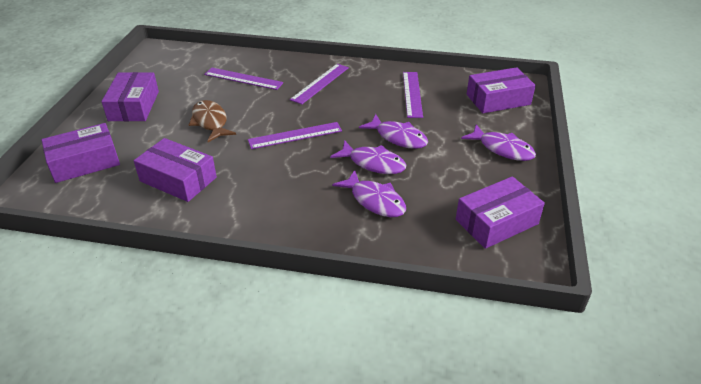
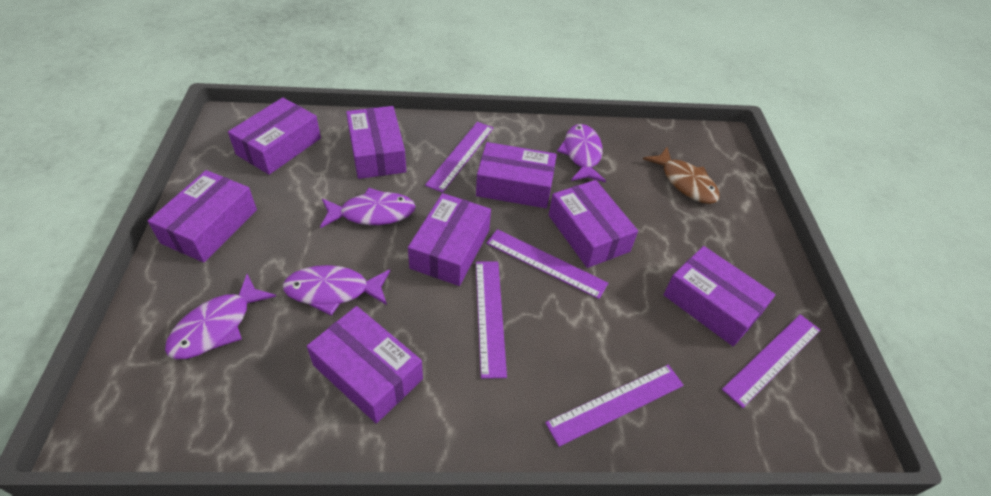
purple box: 5 -> 8
purple ruler: 4 -> 5

